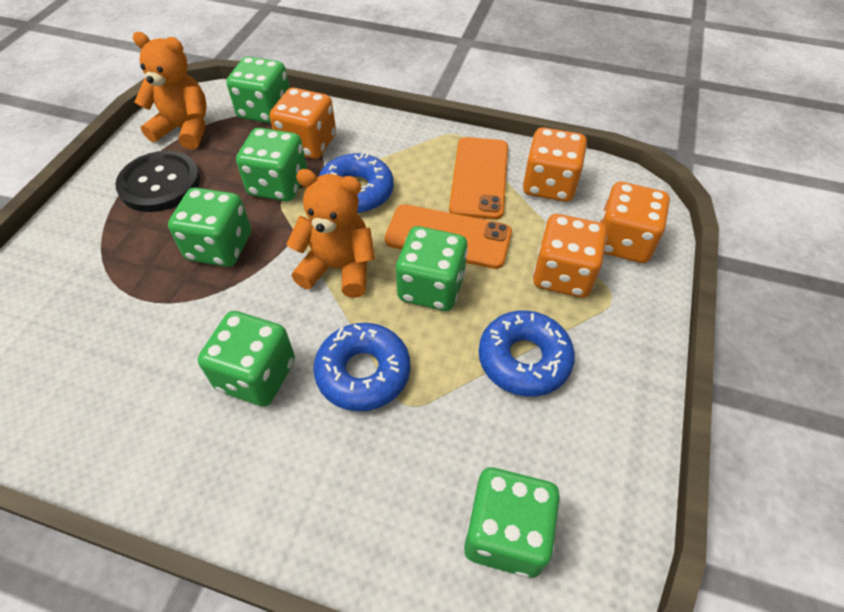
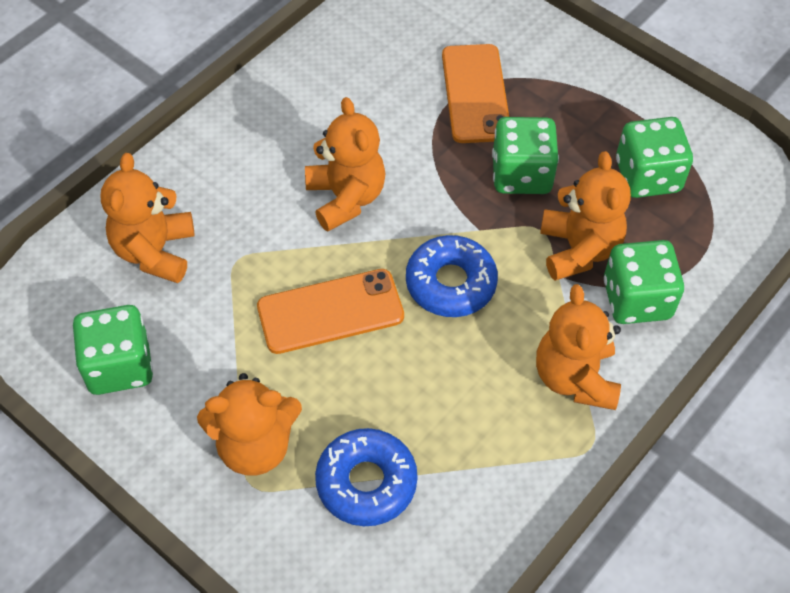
black button: 1 -> 0
blue donut: 3 -> 2
green dice: 6 -> 4
orange dice: 4 -> 0
orange teddy bear: 2 -> 5

